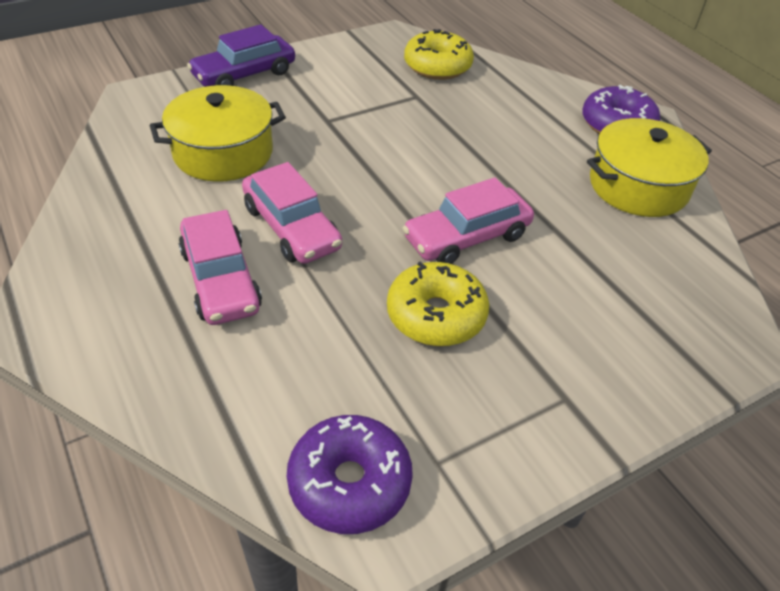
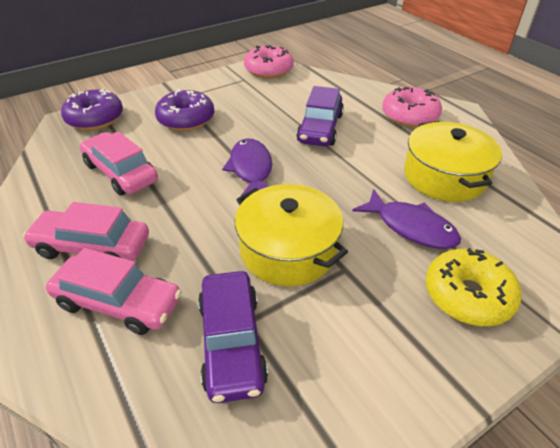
pink donut: 0 -> 2
purple car: 1 -> 2
purple fish: 0 -> 2
yellow donut: 2 -> 1

